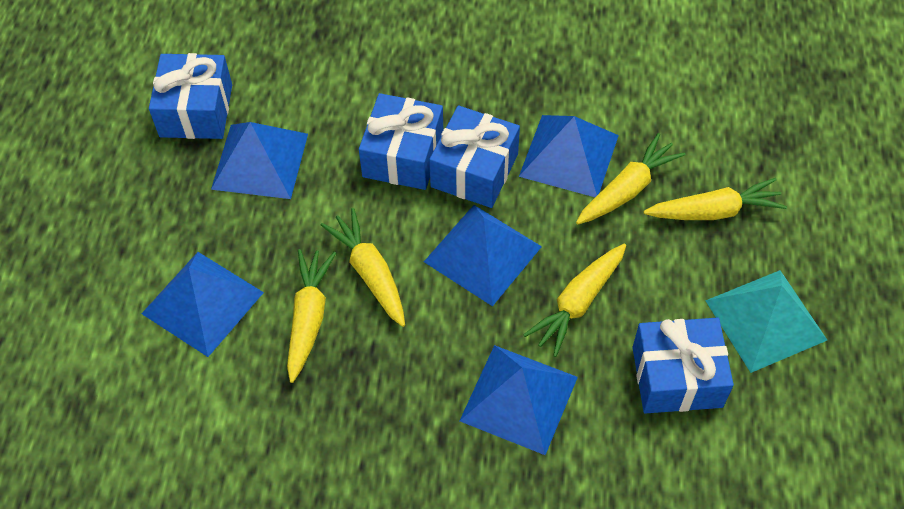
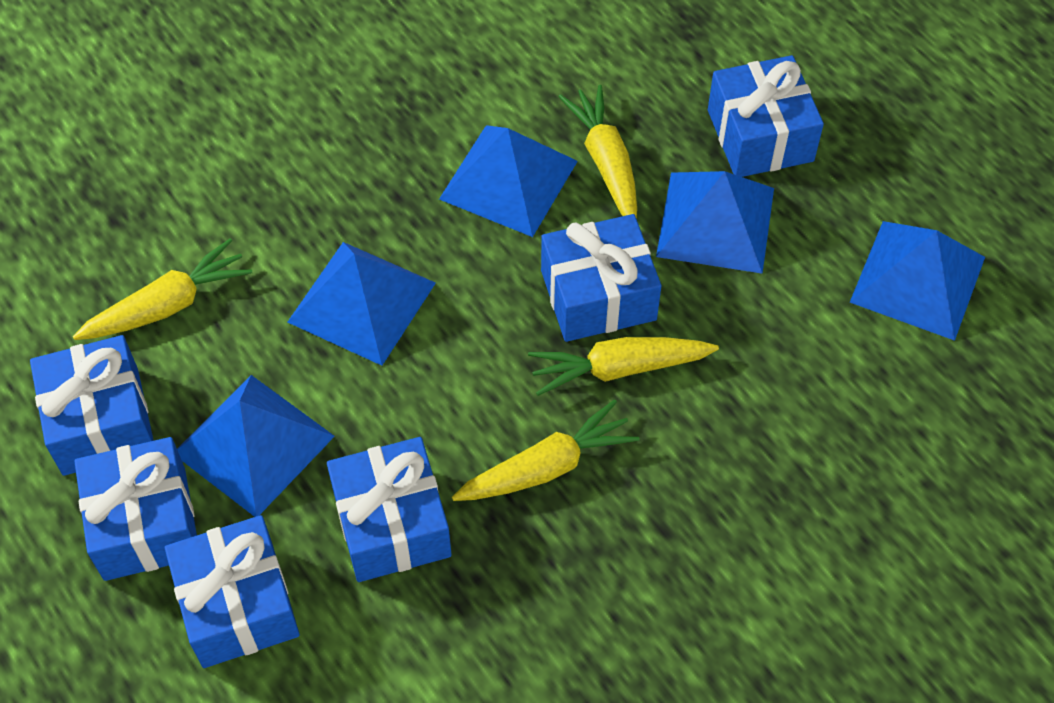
blue gift: 4 -> 6
turquoise pyramid: 1 -> 0
yellow carrot: 5 -> 4

